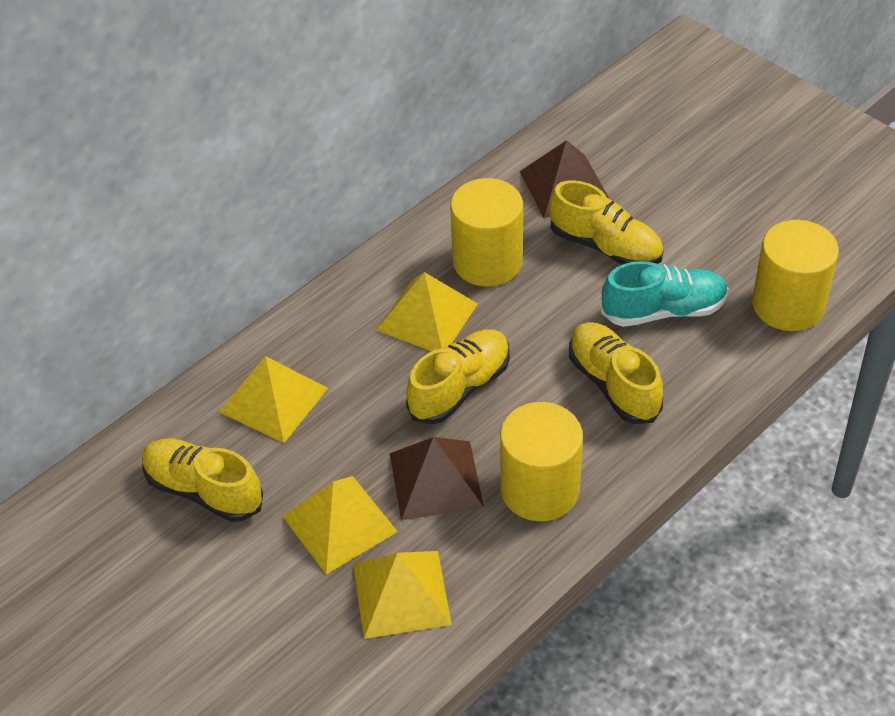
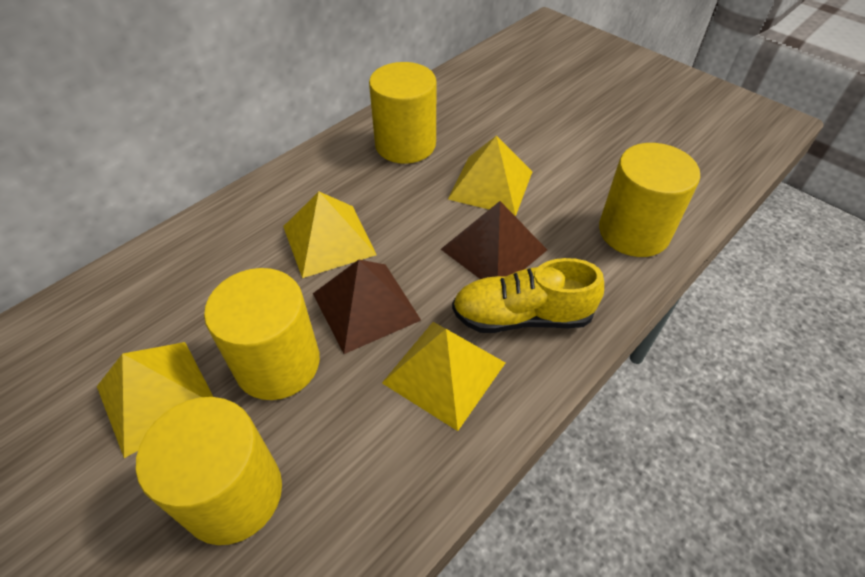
turquoise shoe: 1 -> 0
yellow cylinder: 3 -> 4
yellow shoe: 4 -> 1

